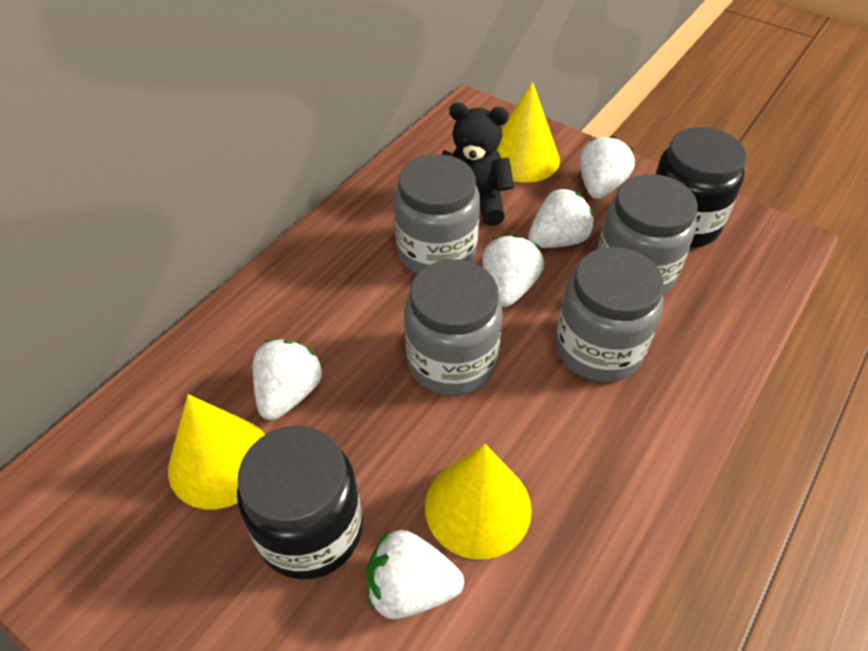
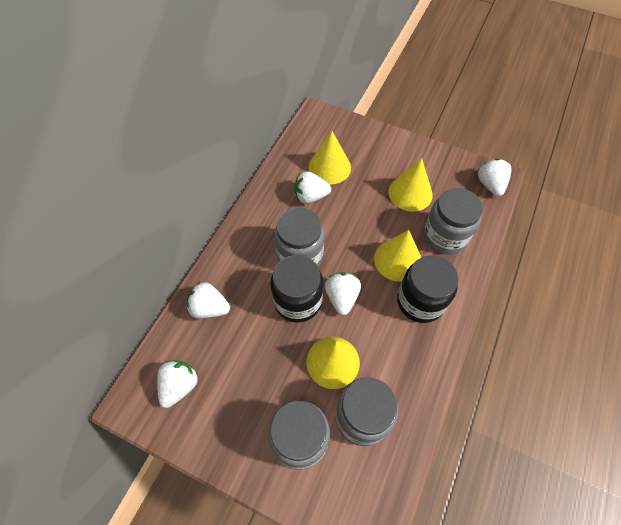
black teddy bear: 1 -> 0
yellow cone: 3 -> 4

